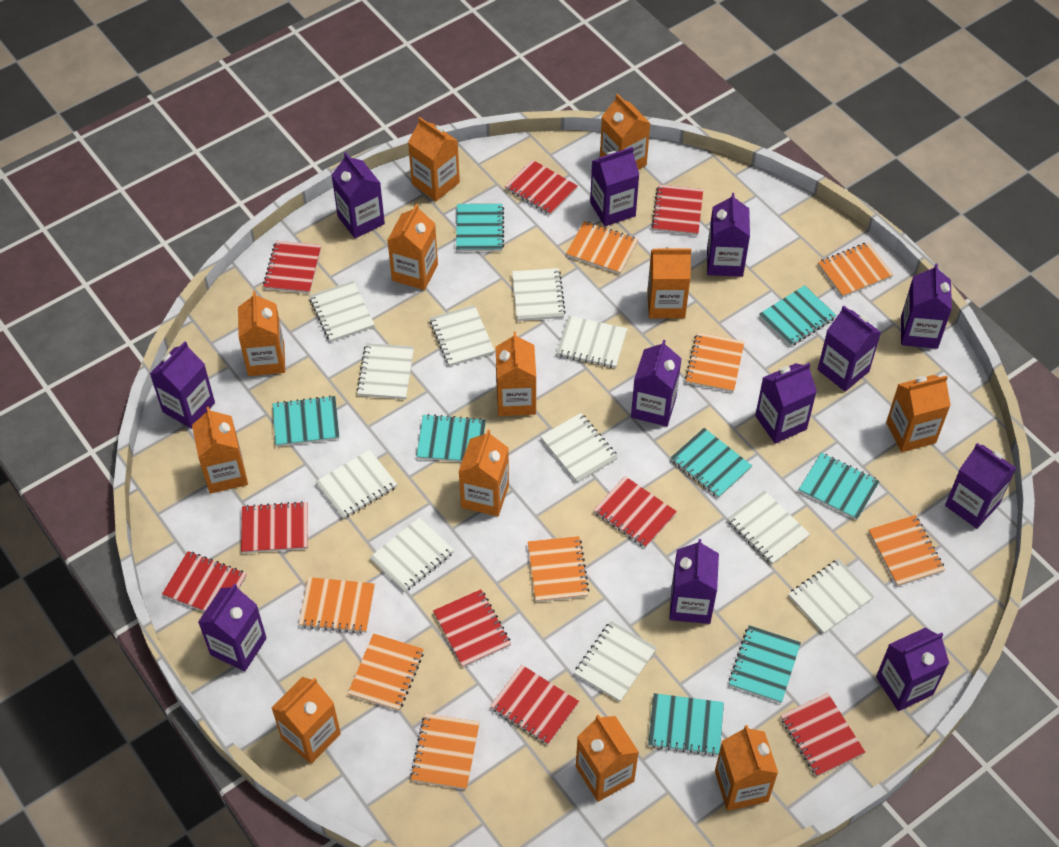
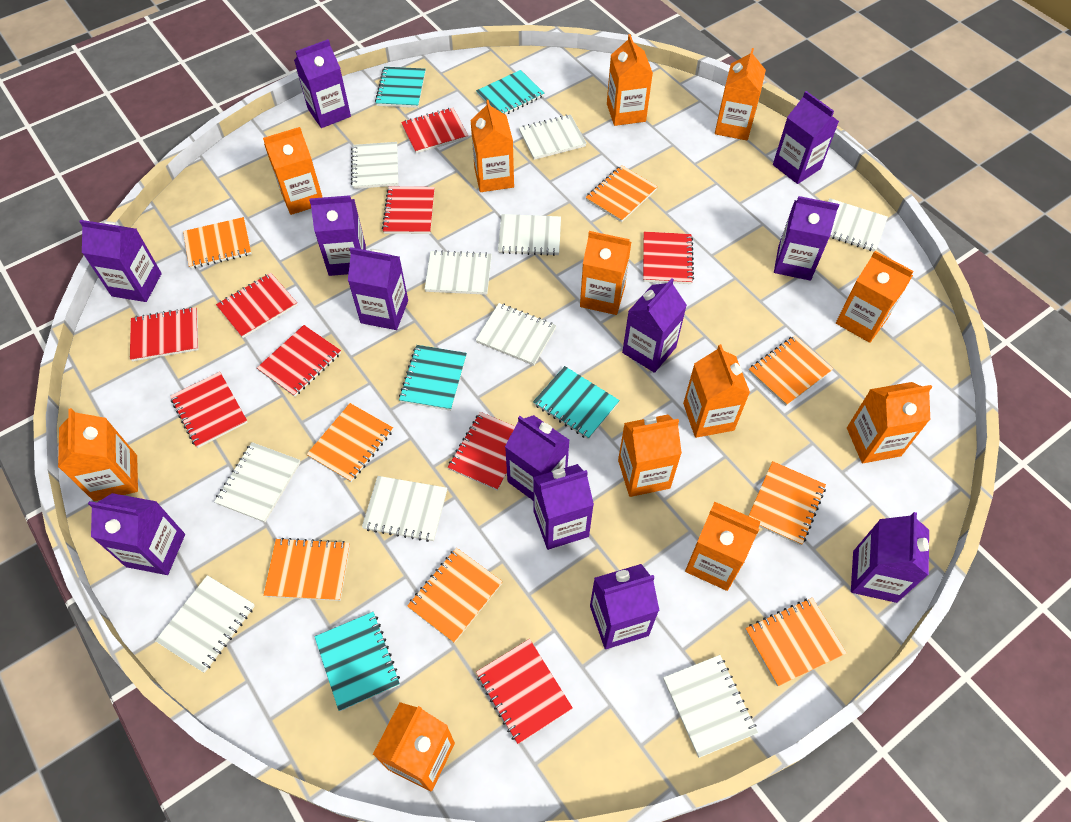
turquoise notebook: 8 -> 5
white notebook: 11 -> 10

